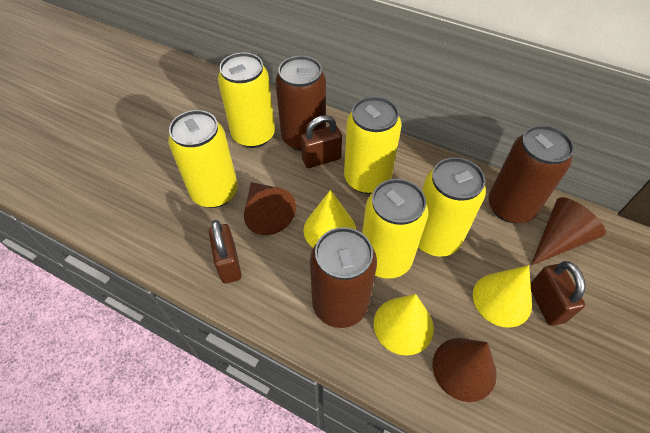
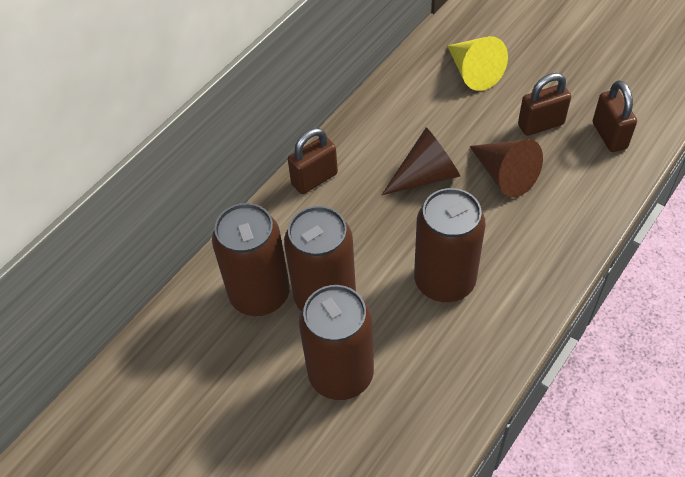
brown can: 3 -> 4
brown cone: 3 -> 2
yellow can: 5 -> 0
yellow cone: 3 -> 1

